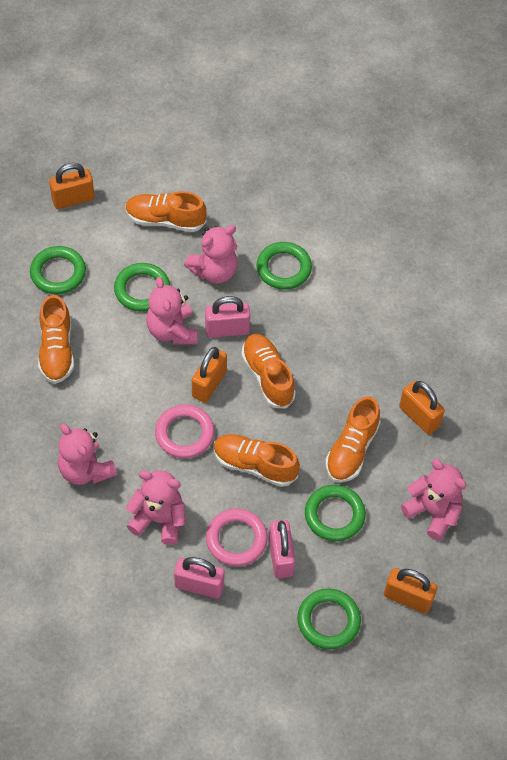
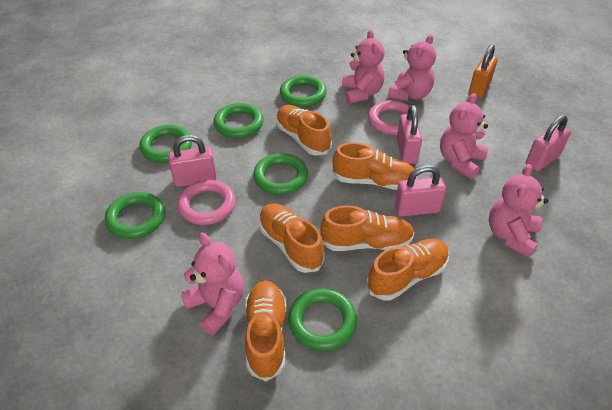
green ring: 5 -> 6
orange padlock: 4 -> 1
orange shoe: 5 -> 6
pink padlock: 3 -> 4

